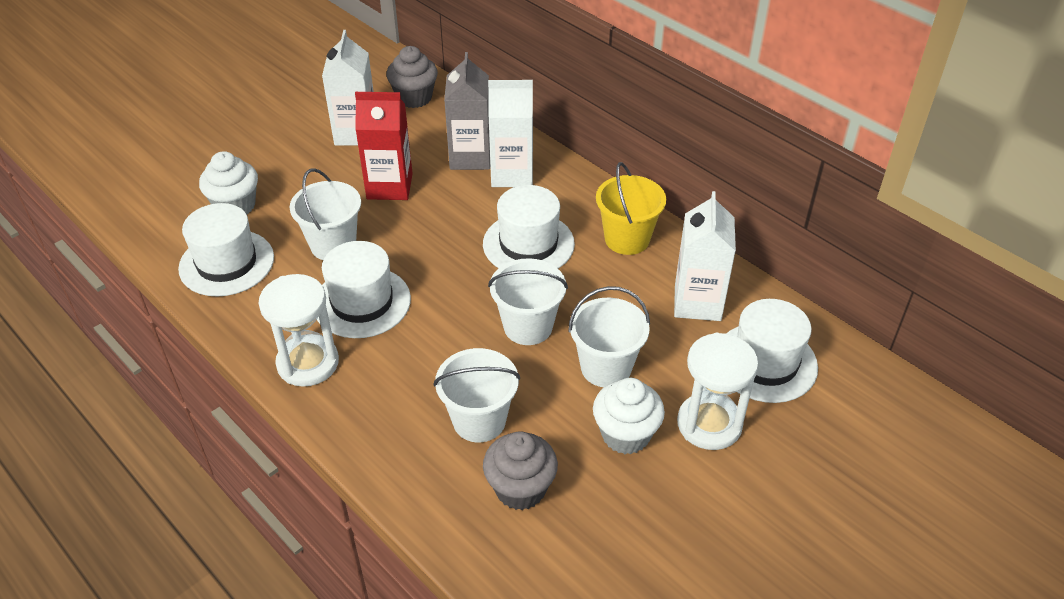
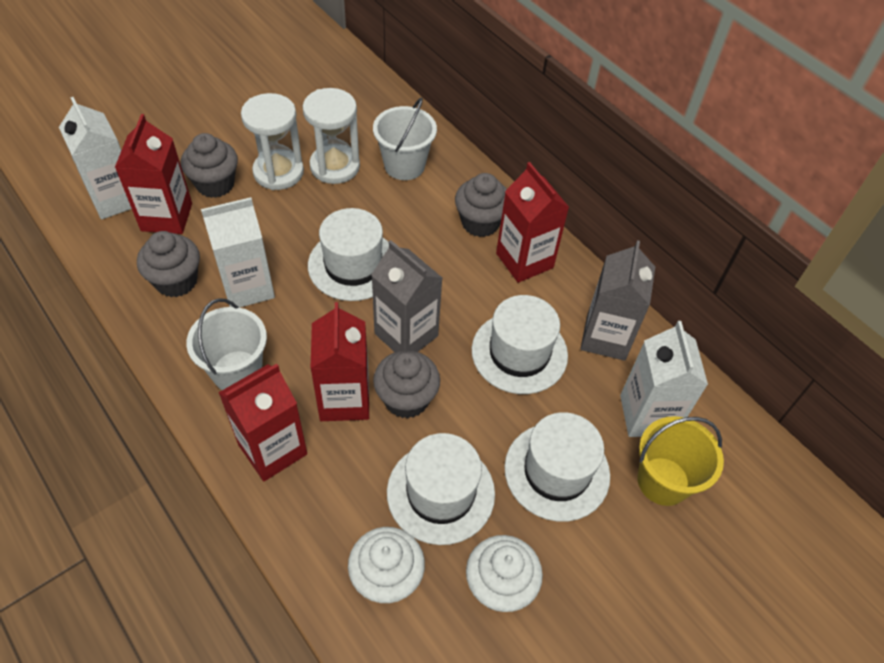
grey carton: 1 -> 2
grey cupcake: 2 -> 4
red carton: 1 -> 4
white bucket: 4 -> 2

